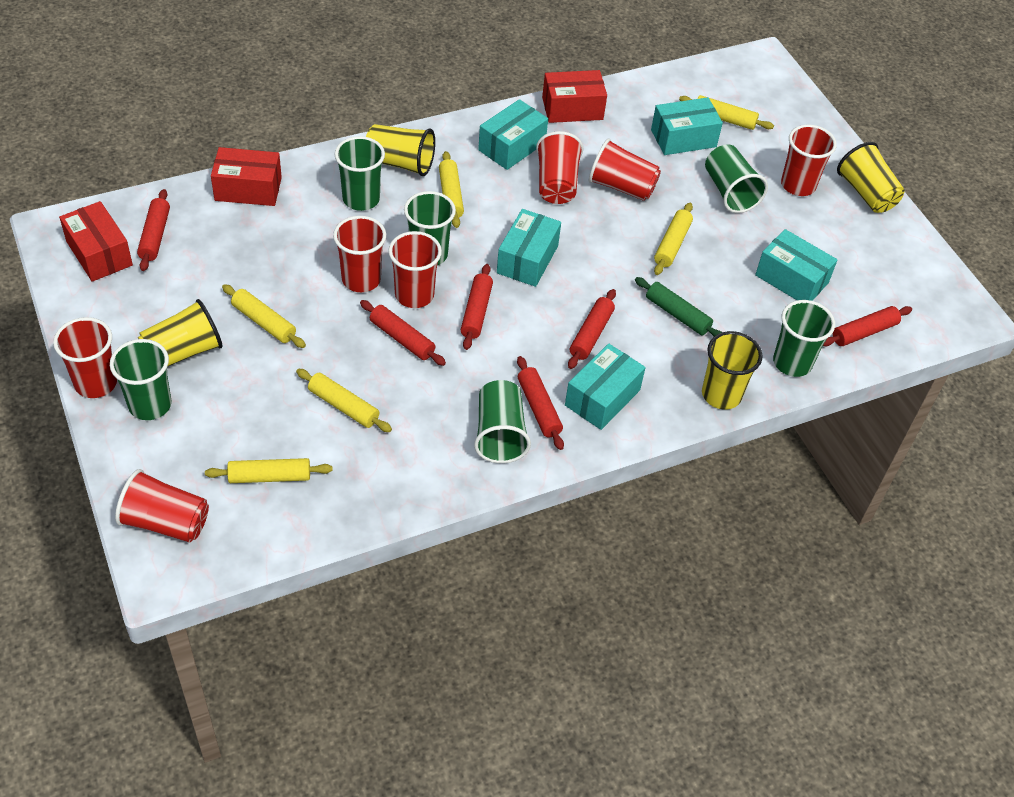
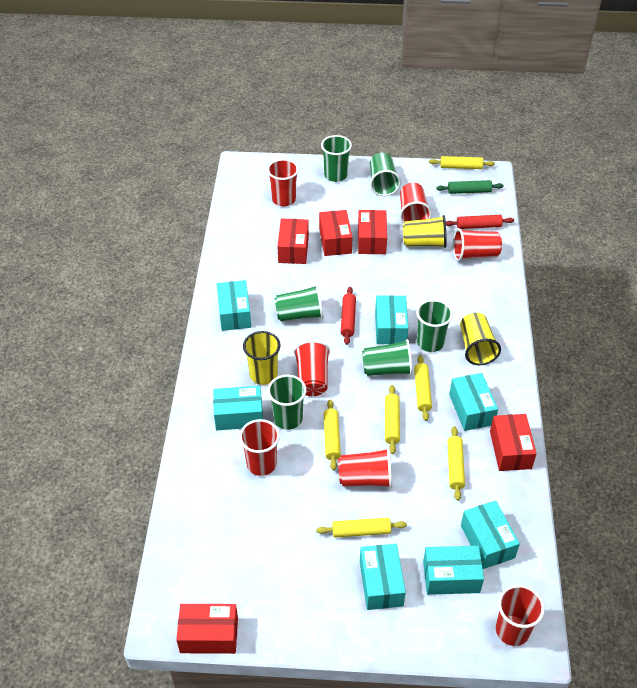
red box: 3 -> 5
red rolling pin: 6 -> 2
turquoise box: 5 -> 7
yellow cup: 4 -> 3

